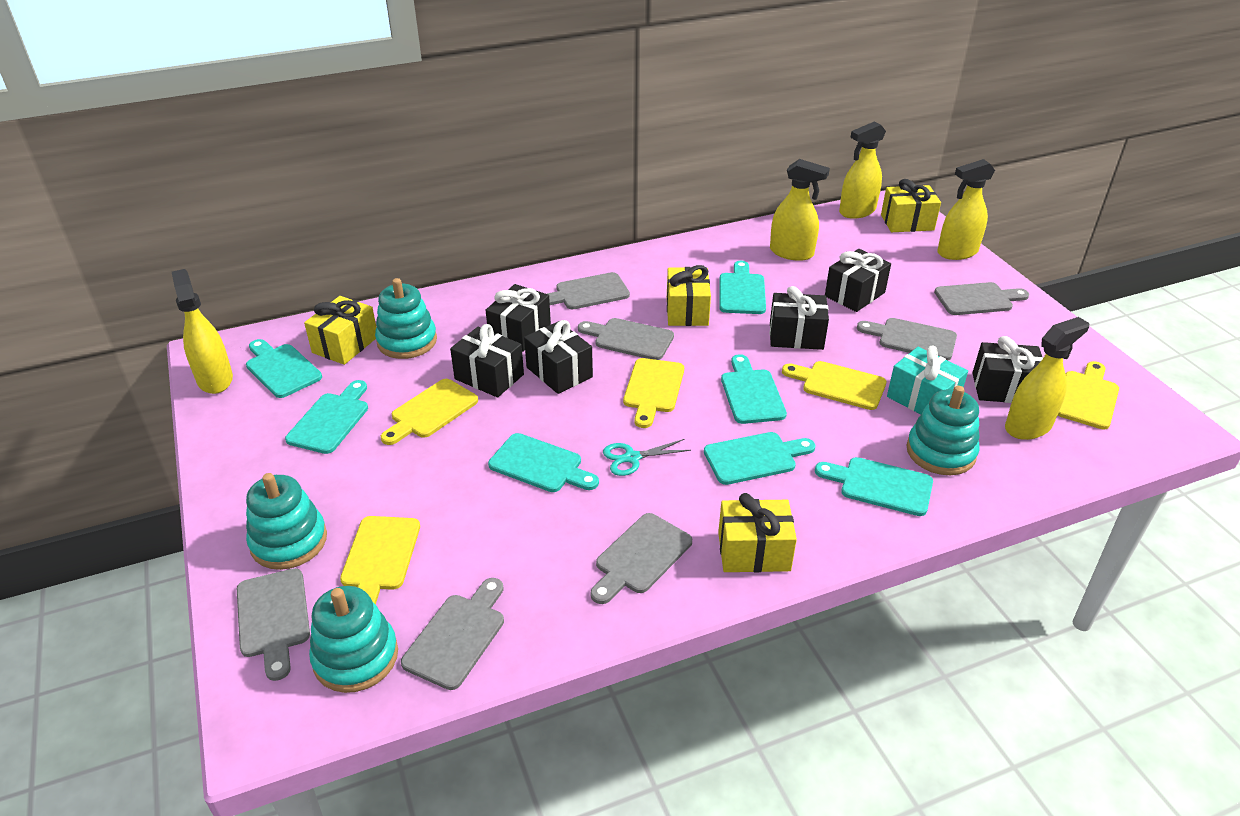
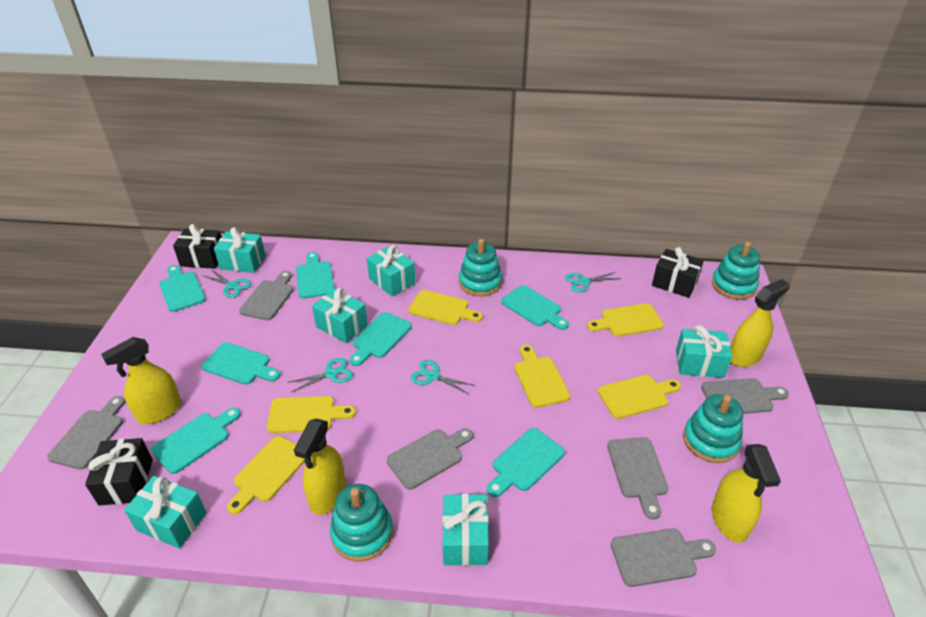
black gift: 6 -> 3
grey cutting board: 7 -> 6
turquoise gift: 1 -> 6
turquoise scissors: 1 -> 4
yellow cutting board: 5 -> 6
yellow gift: 4 -> 0
yellow spray bottle: 5 -> 4

